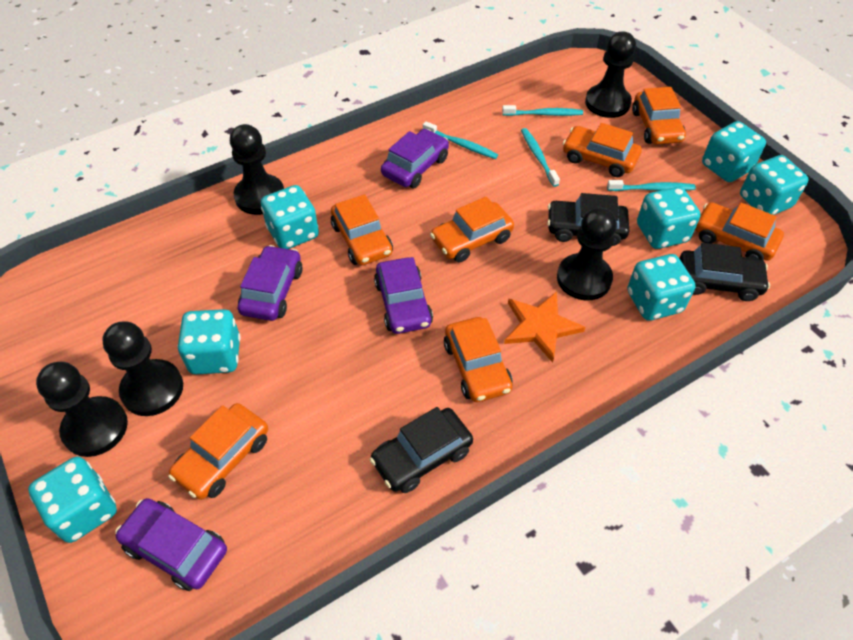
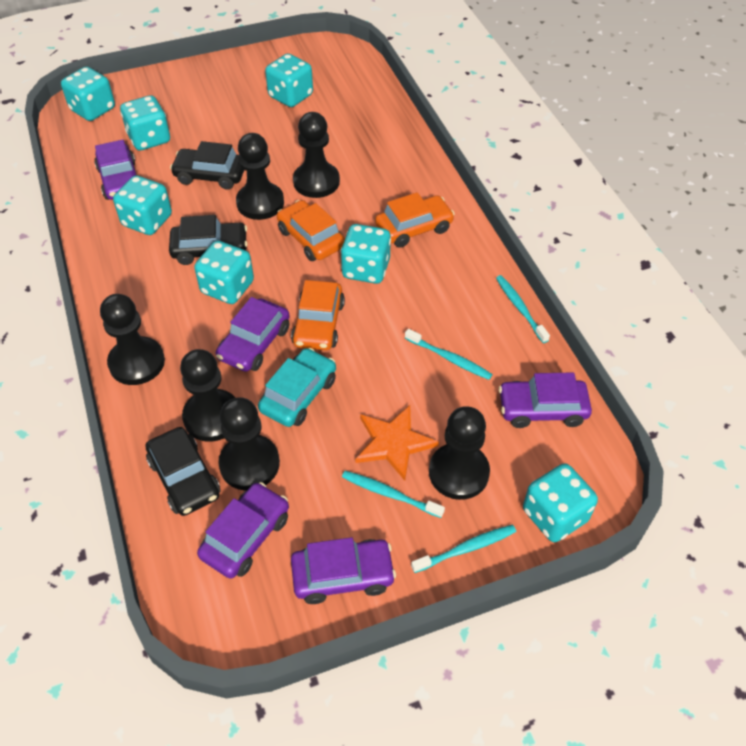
black pawn: 5 -> 6
orange car: 7 -> 3
purple car: 4 -> 5
turquoise car: 0 -> 1

